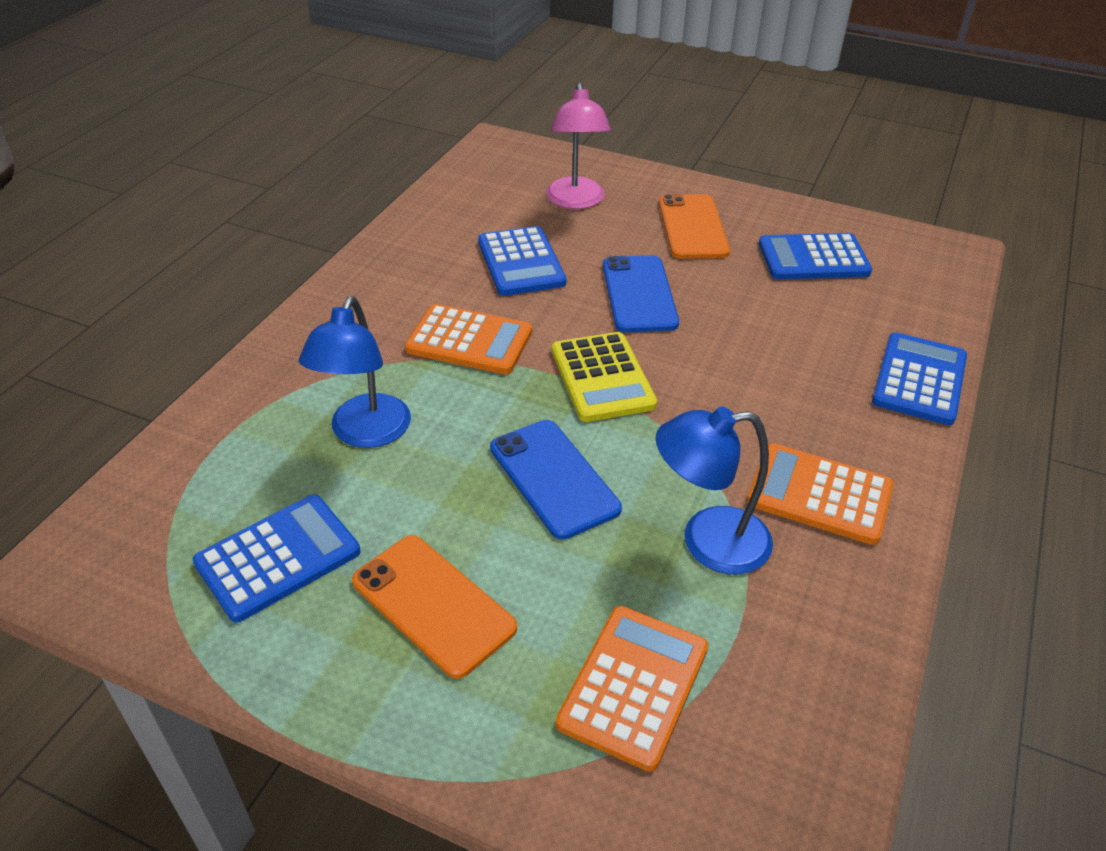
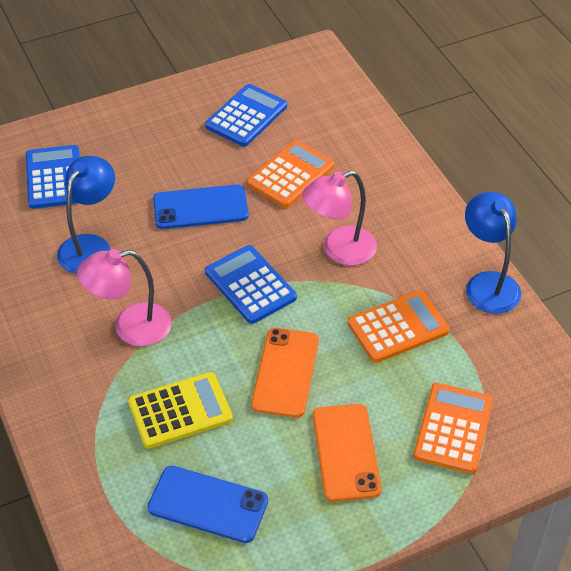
blue calculator: 4 -> 3
pink lamp: 1 -> 2

